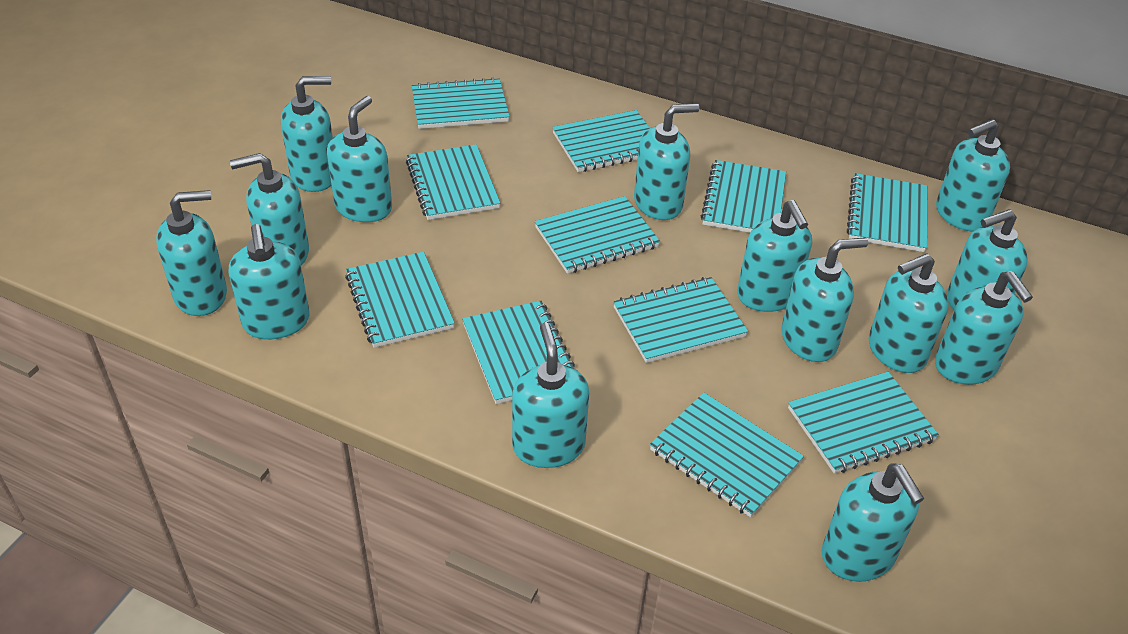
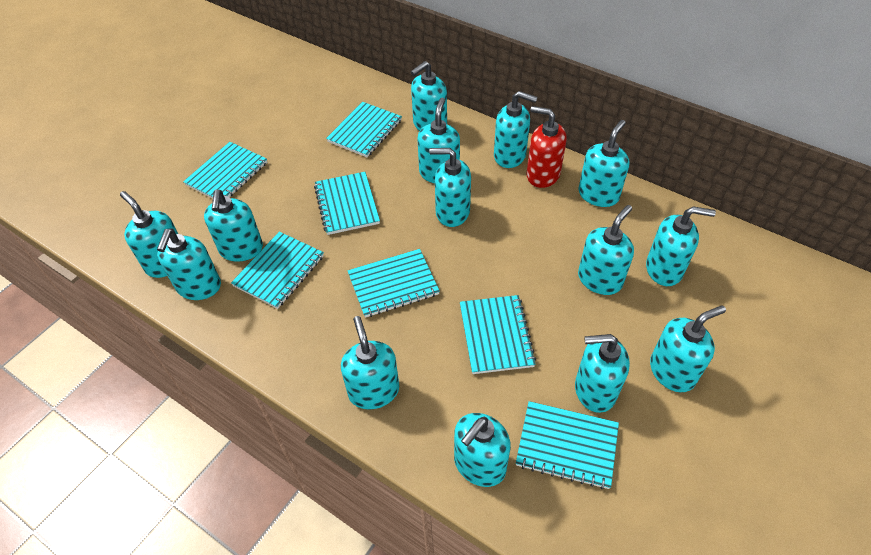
red soap dispenser: 0 -> 1
turquoise notebook: 11 -> 7

